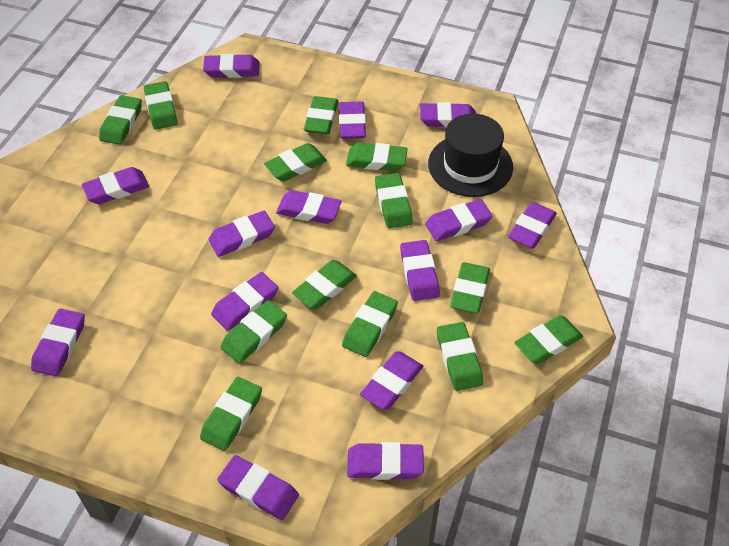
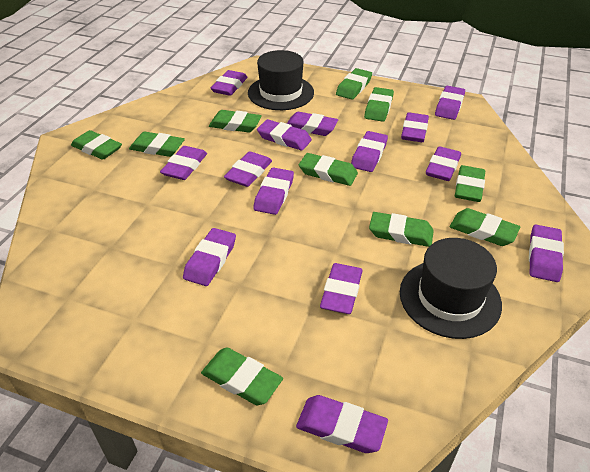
black hat: 1 -> 2
green eraser: 13 -> 10

